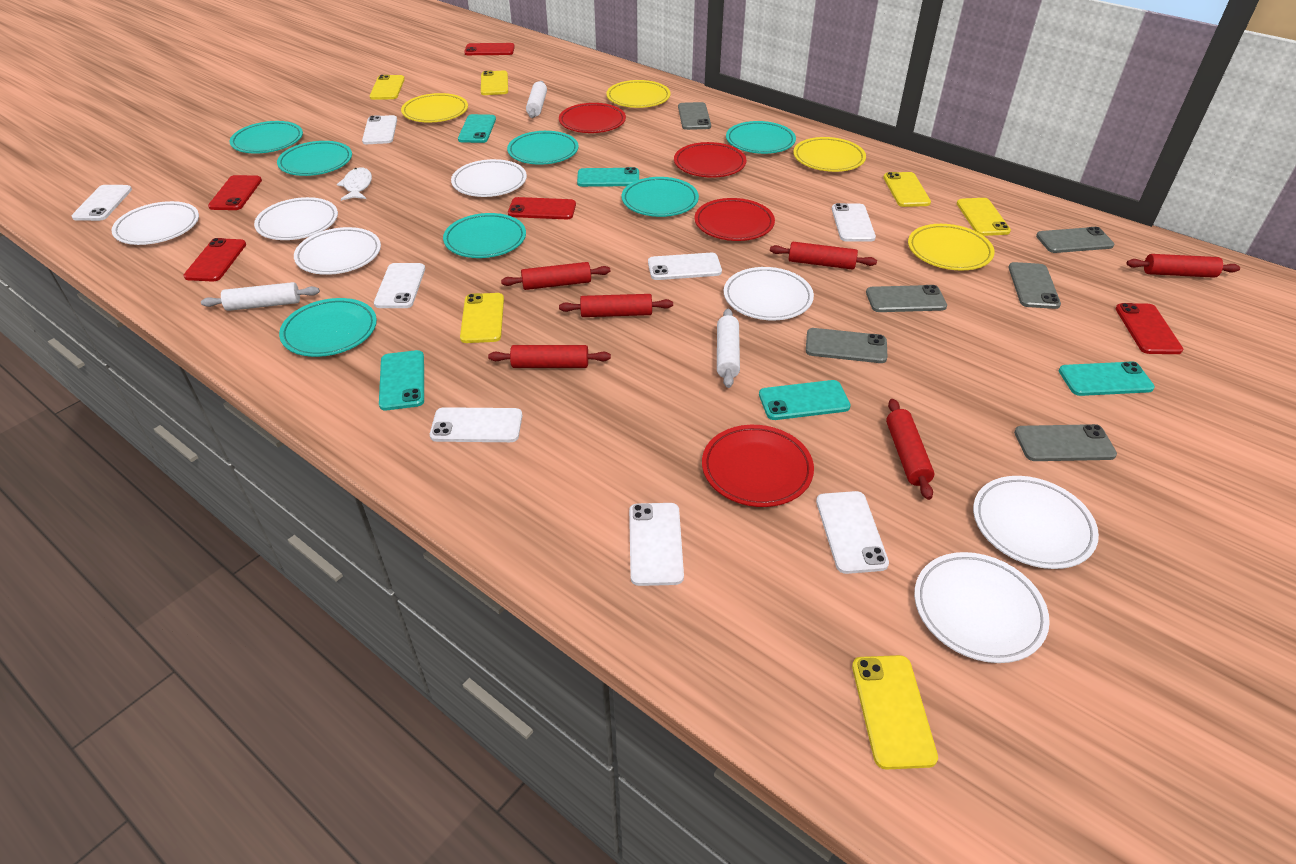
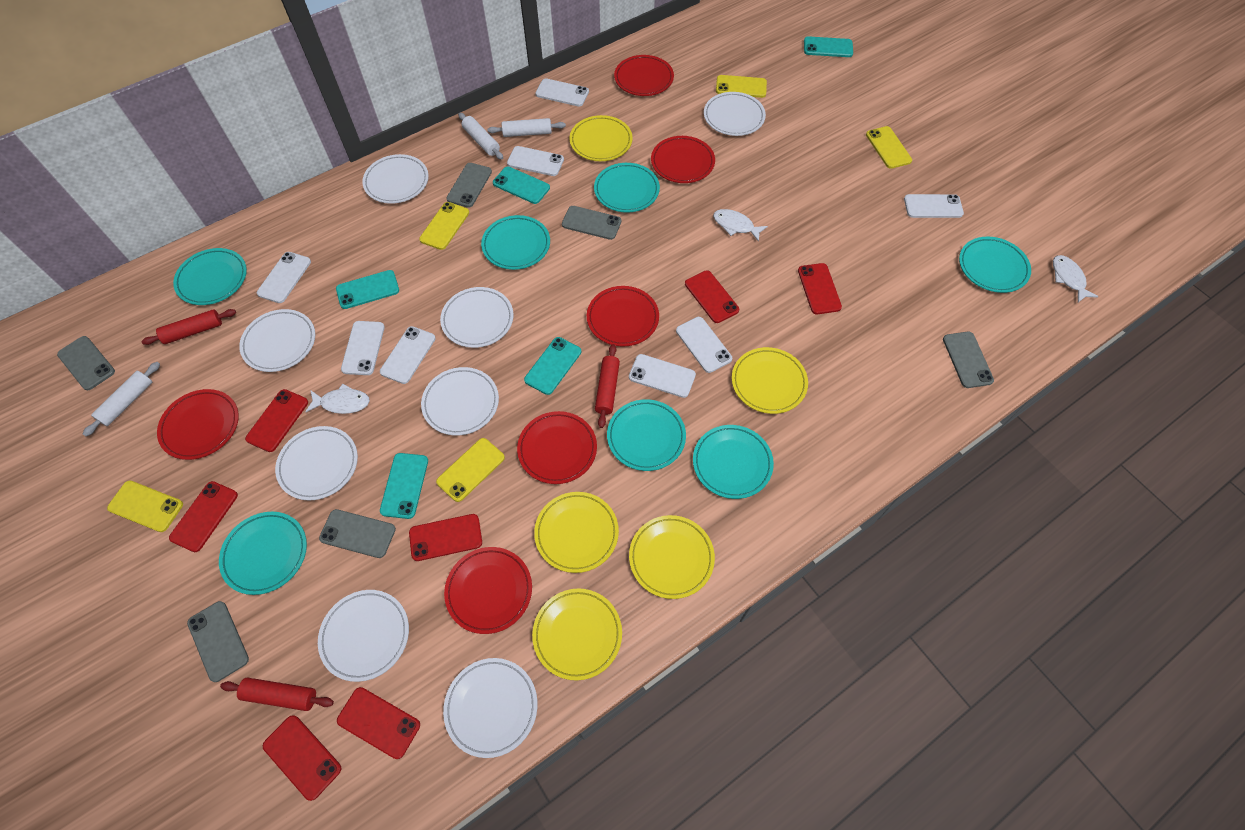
red phone: 5 -> 7
red plate: 4 -> 6
red rolling pin: 6 -> 3
white fish: 1 -> 3
white plate: 7 -> 8
yellow phone: 6 -> 5
yellow plate: 4 -> 5

